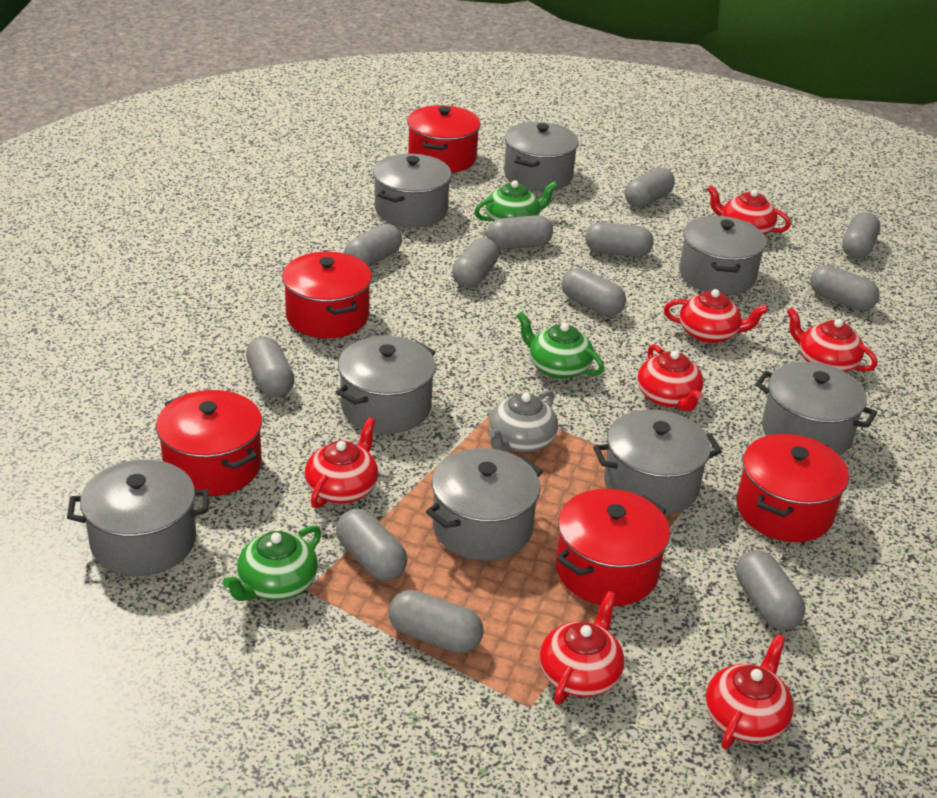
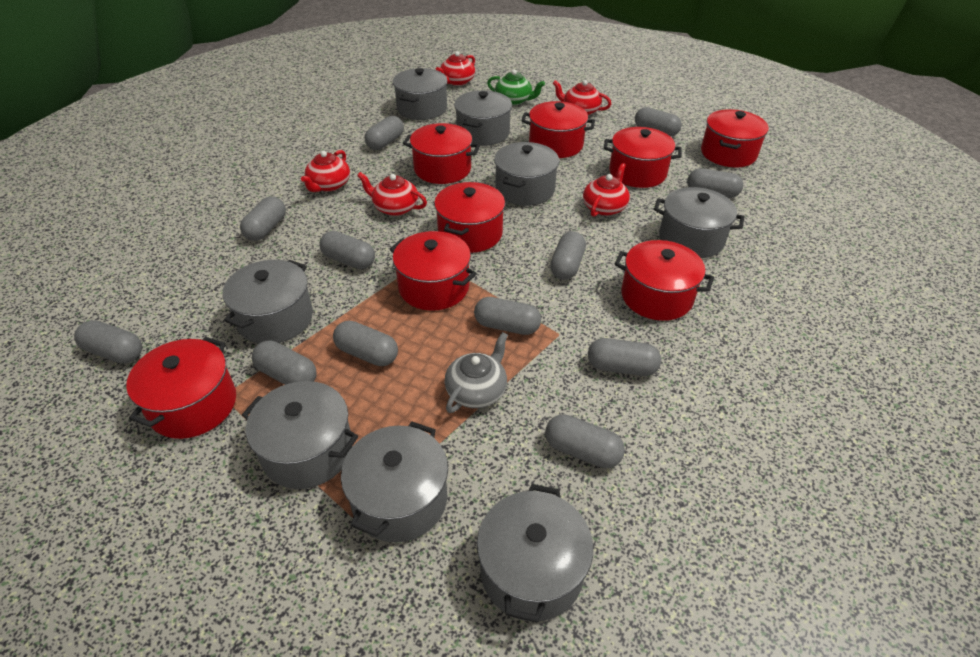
green teapot: 3 -> 1
red pot: 5 -> 8
red teapot: 7 -> 5

